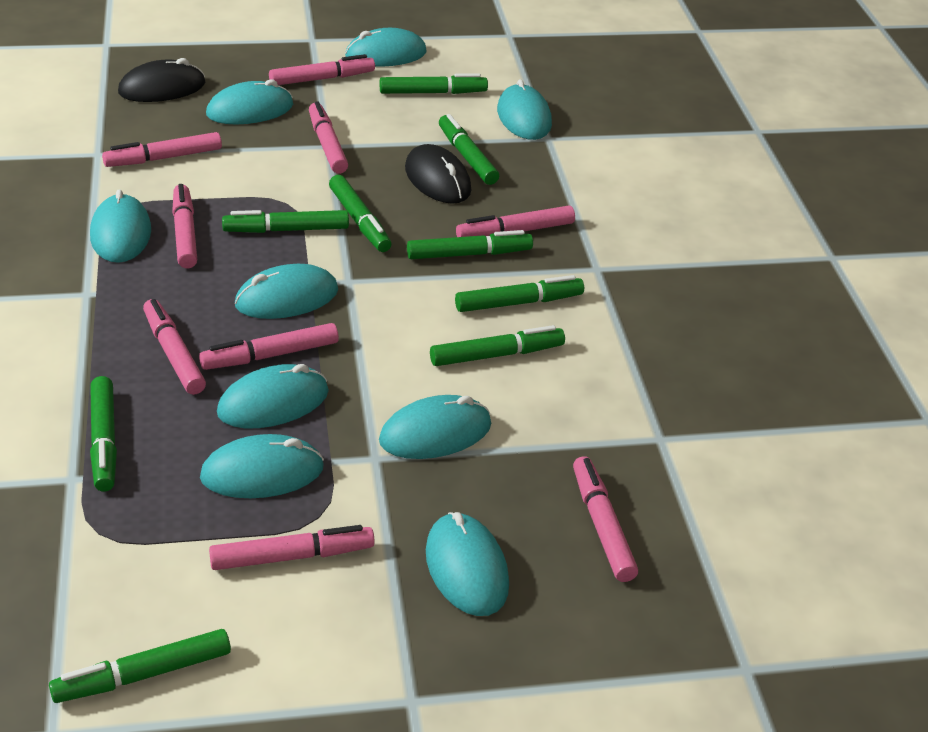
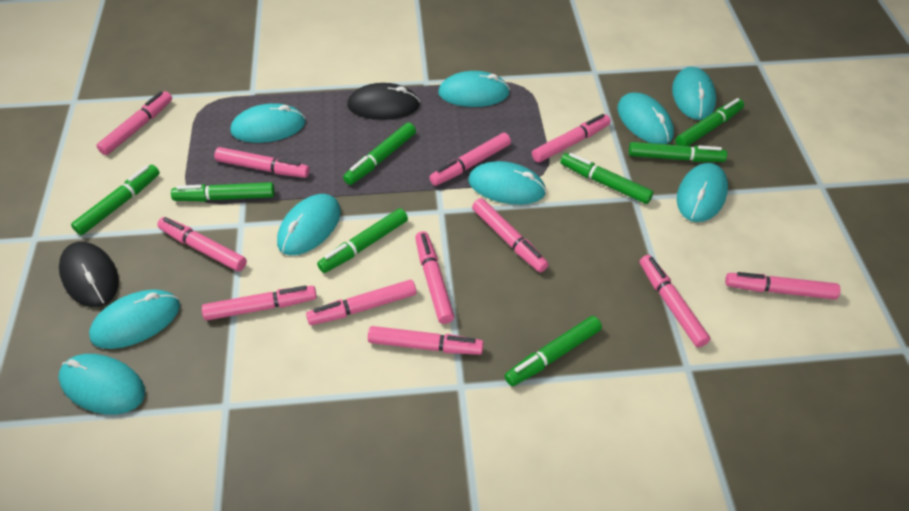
green marker: 9 -> 8
pink marker: 9 -> 12

